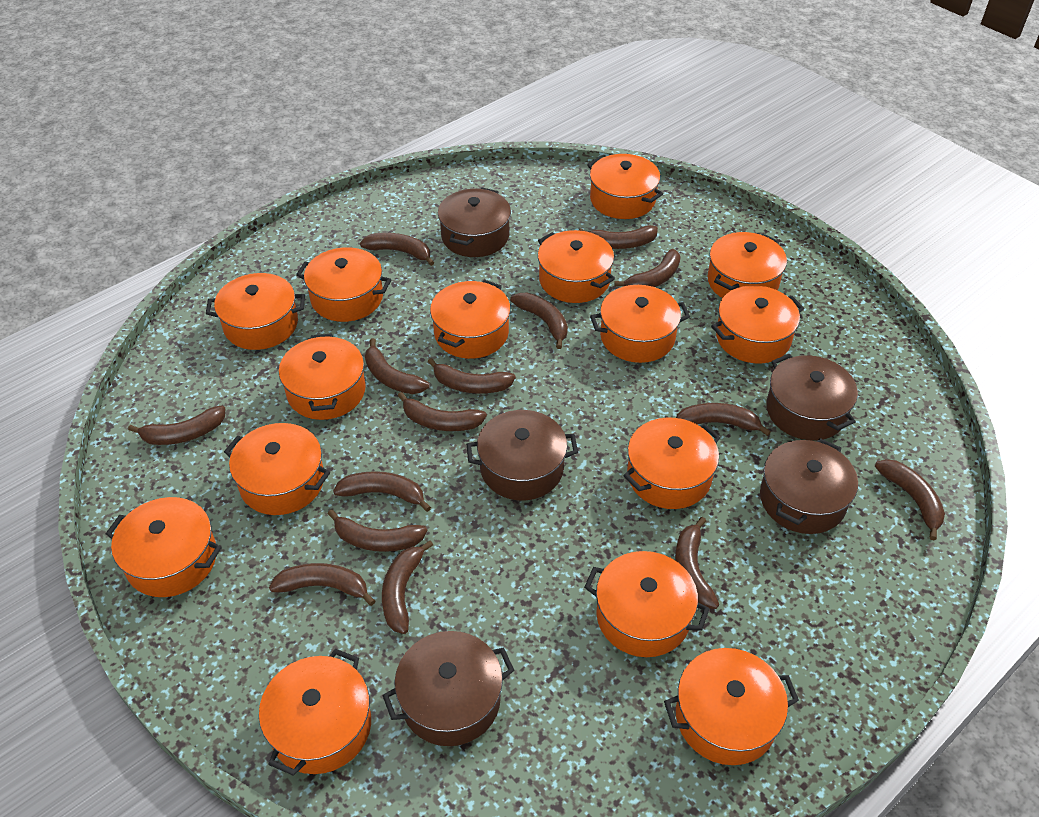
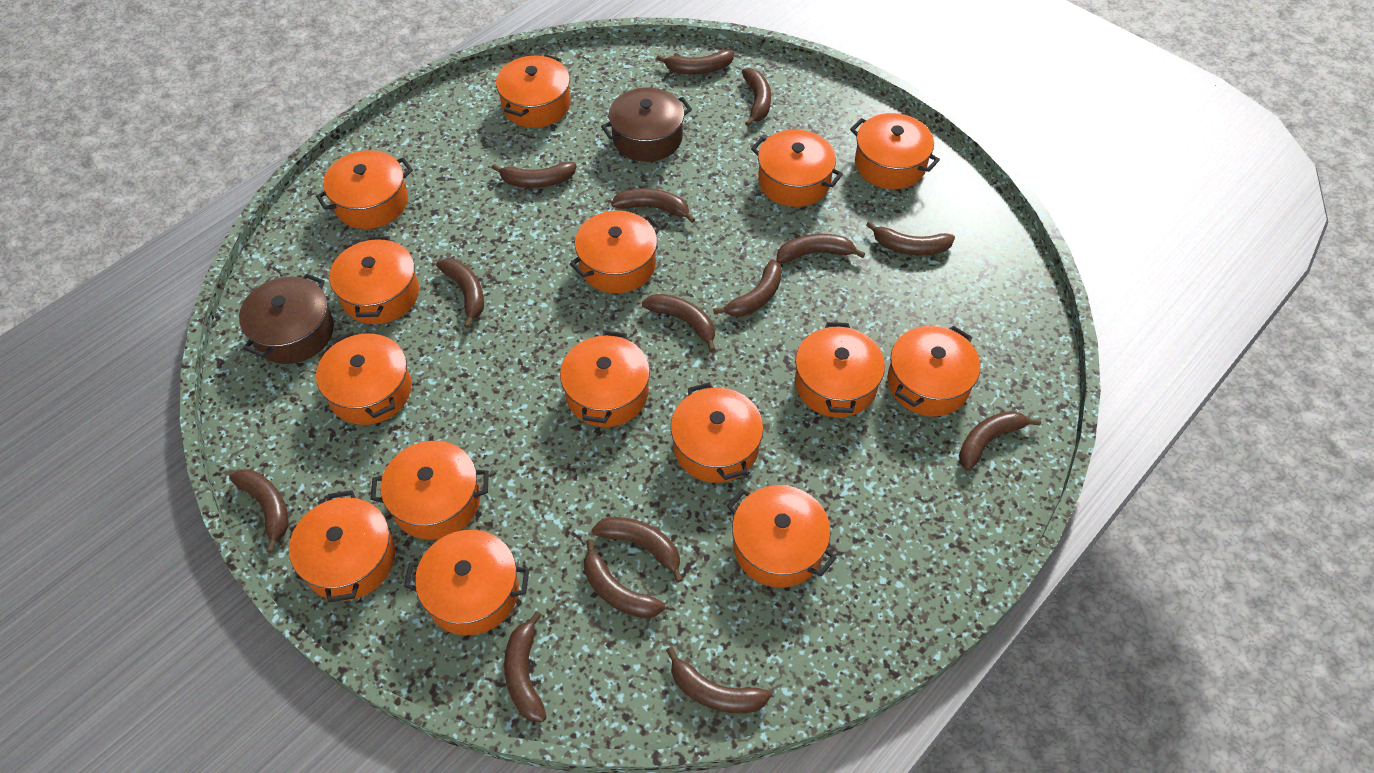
brown pot: 5 -> 2

